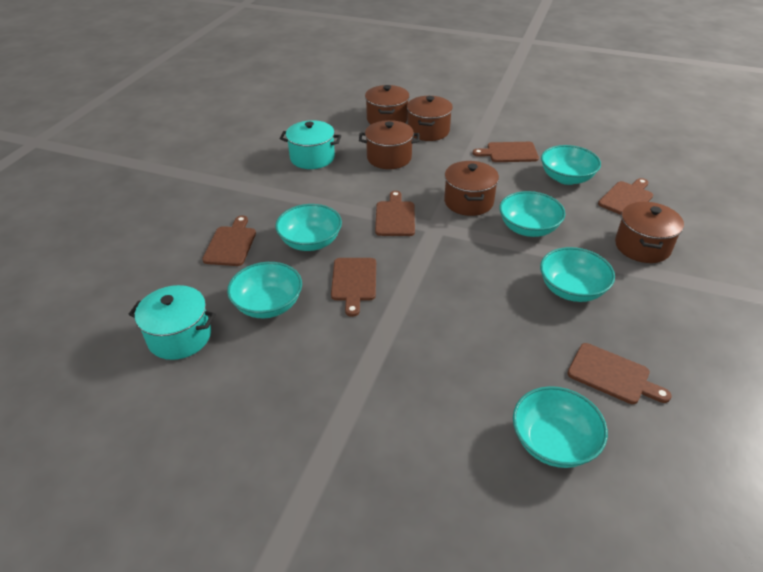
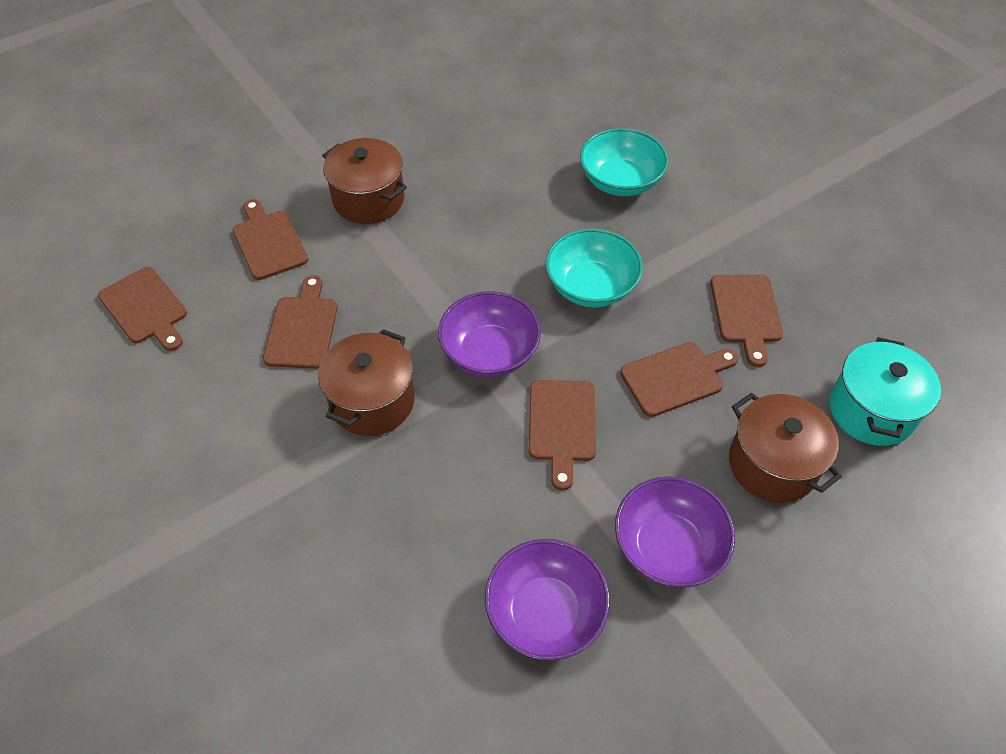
brown pot: 5 -> 3
purple bowl: 0 -> 3
turquoise bowl: 6 -> 2
turquoise pot: 2 -> 1

